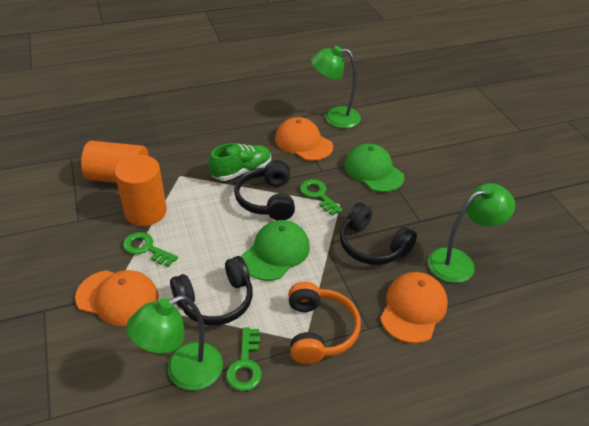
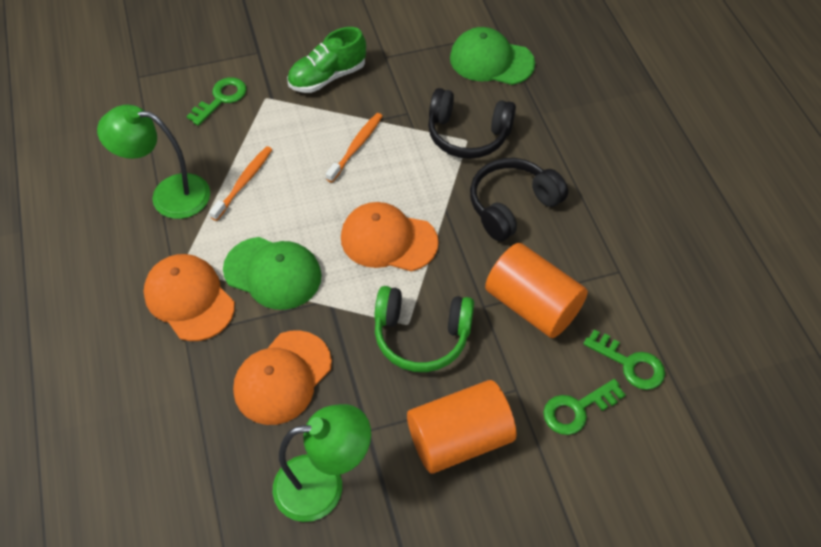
black headphones: 3 -> 2
green headphones: 0 -> 1
green lamp: 3 -> 2
orange headphones: 1 -> 0
orange toothbrush: 0 -> 2

